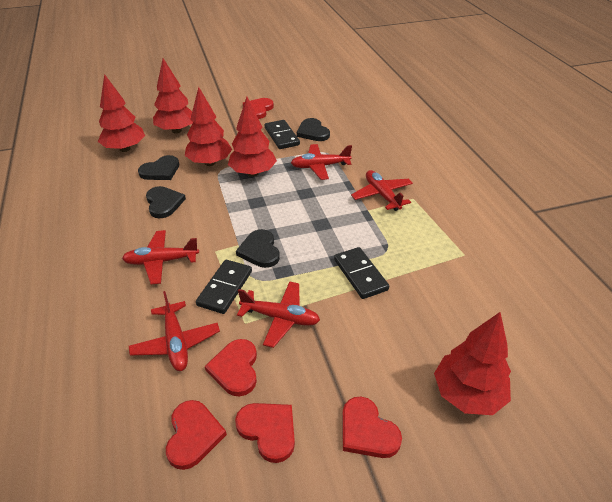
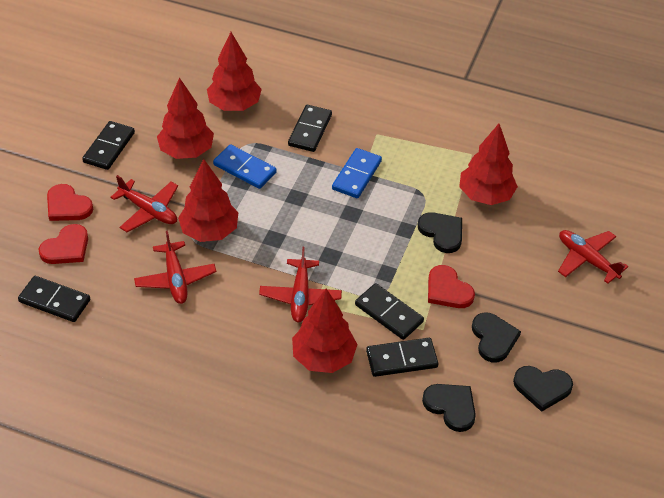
black domino: 3 -> 5
blue domino: 0 -> 2
red heart: 5 -> 3
red plane: 5 -> 4

